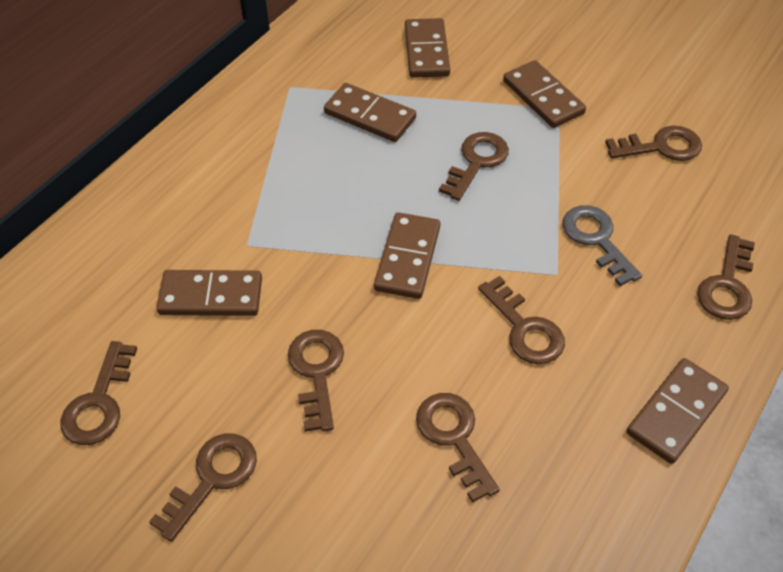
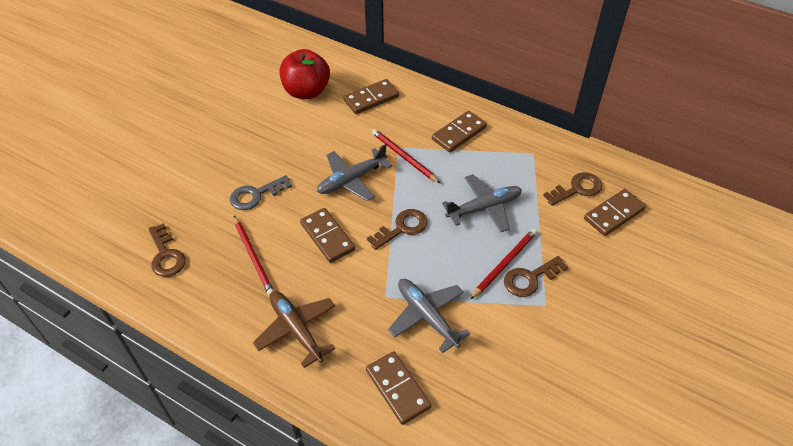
brown domino: 6 -> 5
brown key: 8 -> 4
brown plane: 0 -> 1
grey plane: 0 -> 3
red apple: 0 -> 1
red pencil: 0 -> 3

